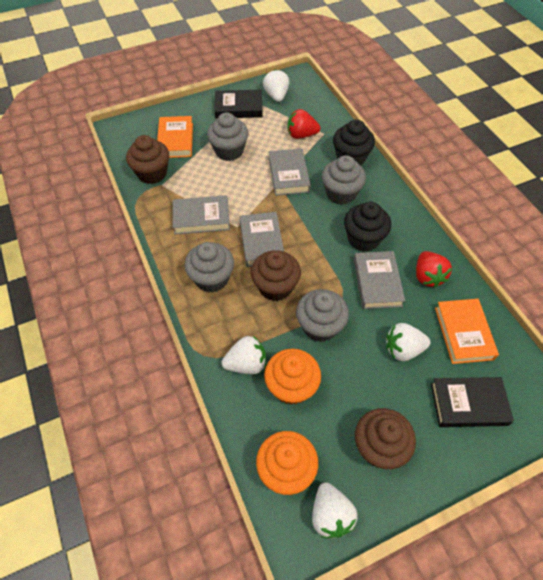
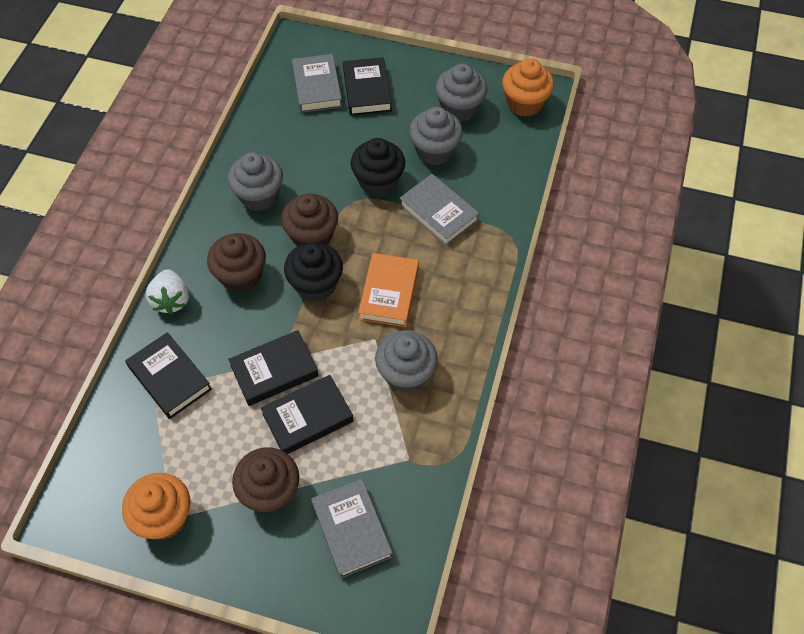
black book: 2 -> 4
grey book: 4 -> 3
orange book: 2 -> 1
red strawberry: 2 -> 0
white strawberry: 4 -> 1

